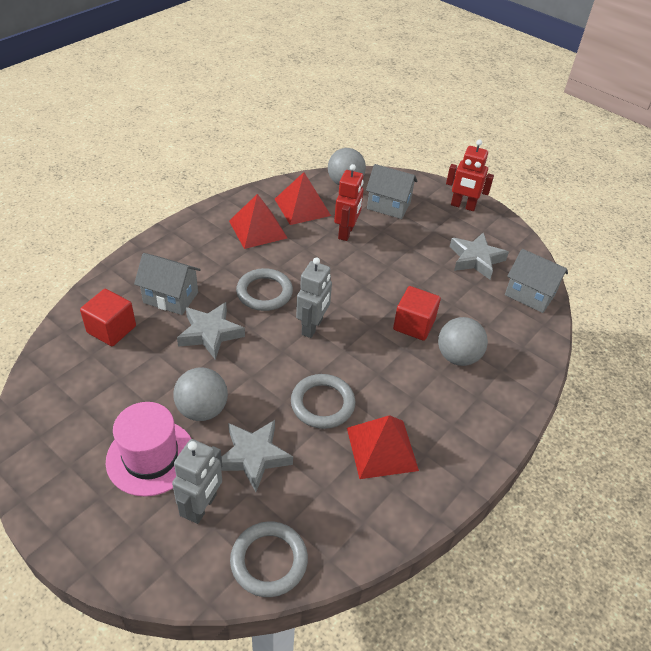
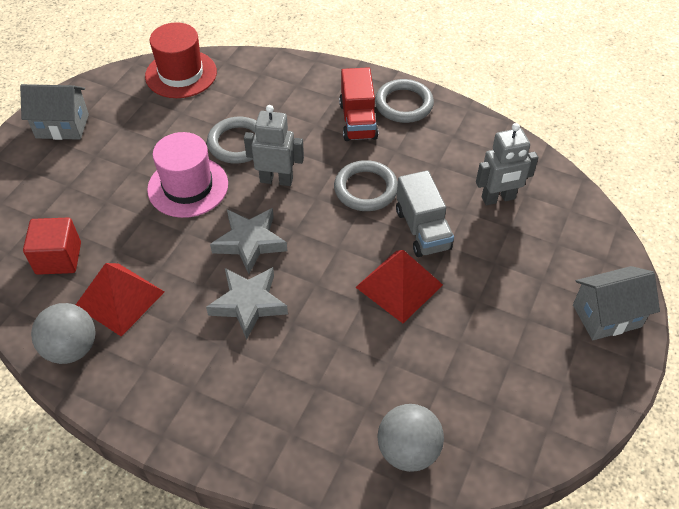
grey ball: 3 -> 2
grey house: 3 -> 2
grey star: 3 -> 2
grey truck: 0 -> 1
red cube: 2 -> 1
red hat: 0 -> 1
red pyramid: 3 -> 2
red robot: 2 -> 0
red truck: 0 -> 1

